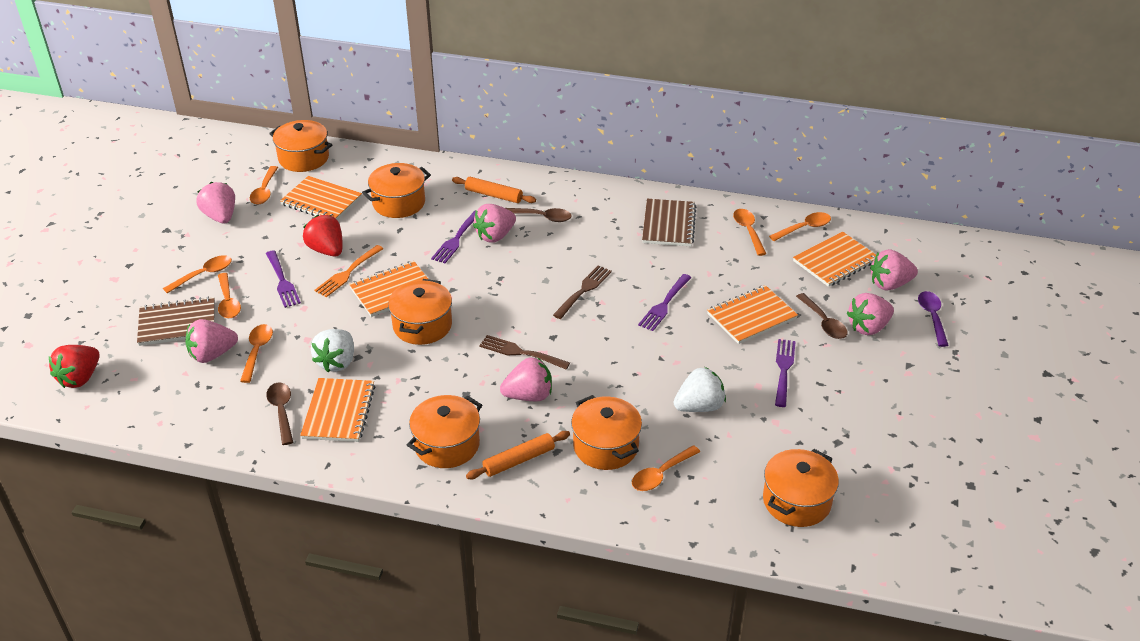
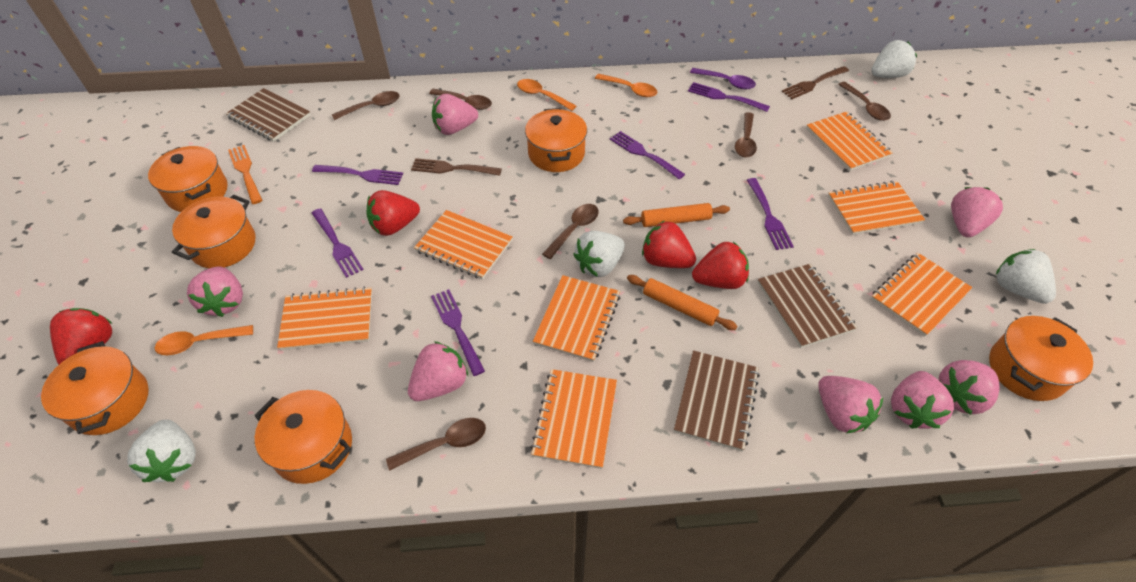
brown notebook: 2 -> 3
brown spoon: 3 -> 6
orange notebook: 5 -> 7
orange spoon: 7 -> 3
pink strawberry: 6 -> 7
purple fork: 4 -> 6
red strawberry: 2 -> 4
white strawberry: 2 -> 4

